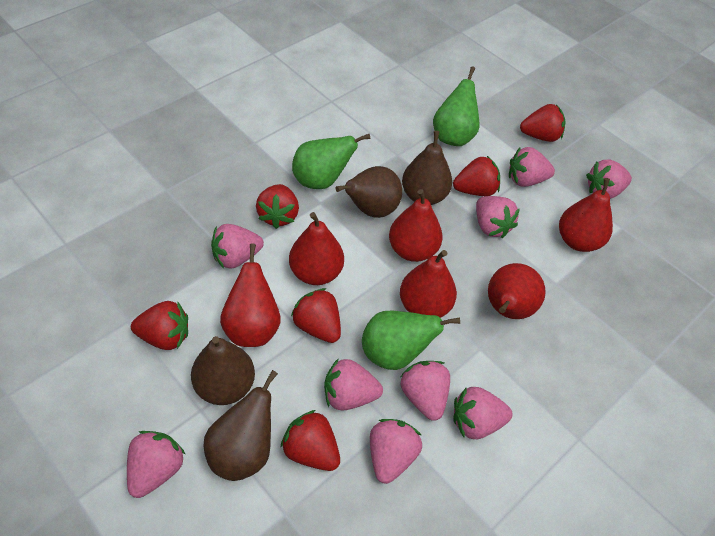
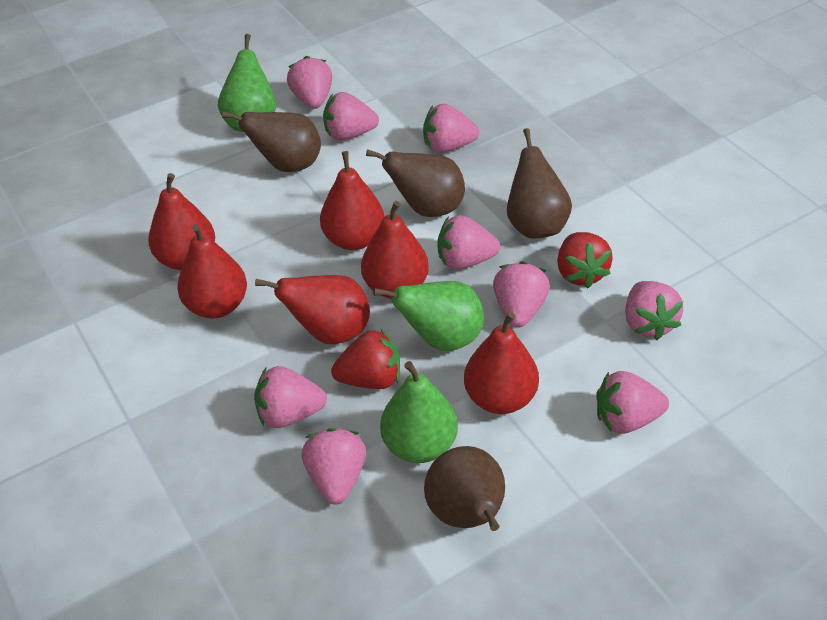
red strawberry: 6 -> 2

